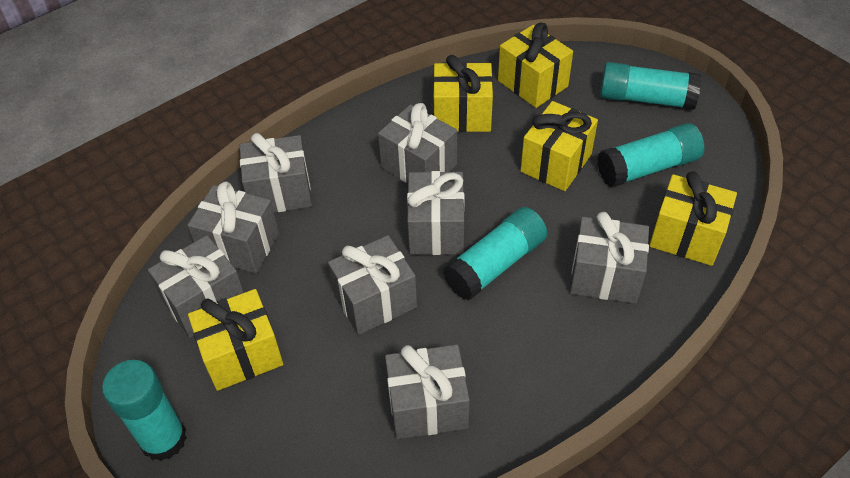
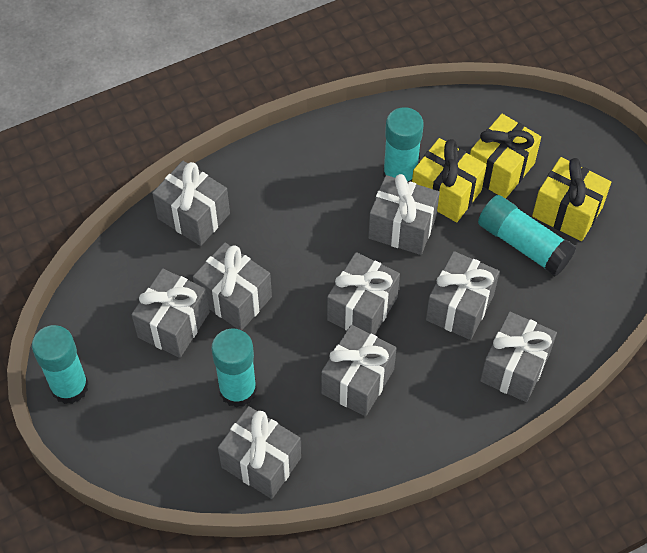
grey gift: 8 -> 9
yellow gift: 5 -> 3

